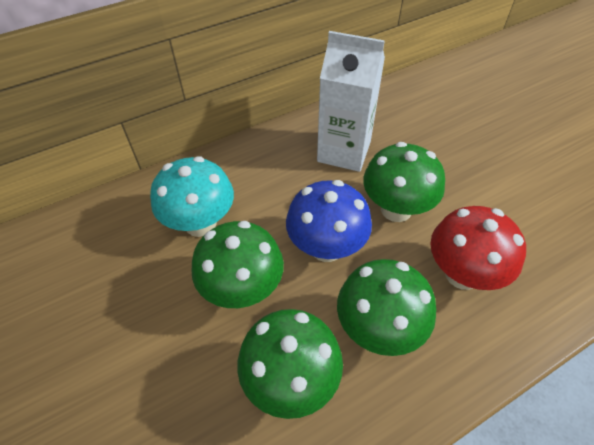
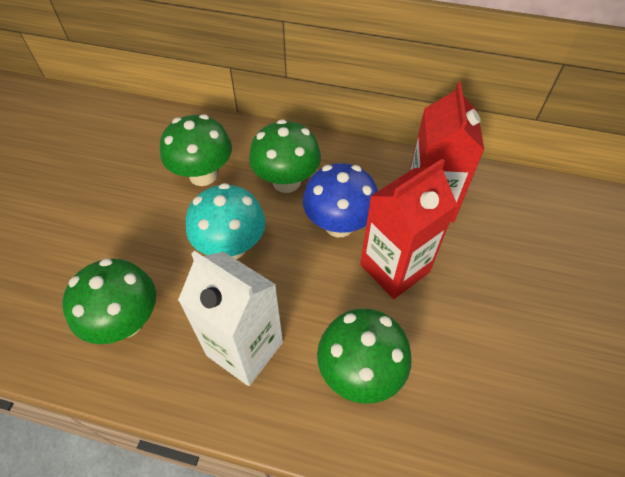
red carton: 0 -> 2
red mushroom: 1 -> 0

